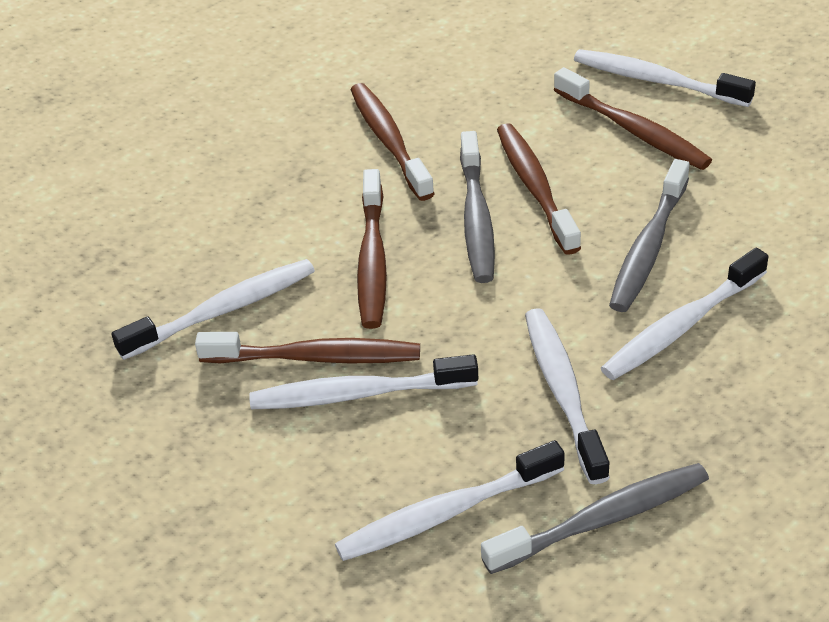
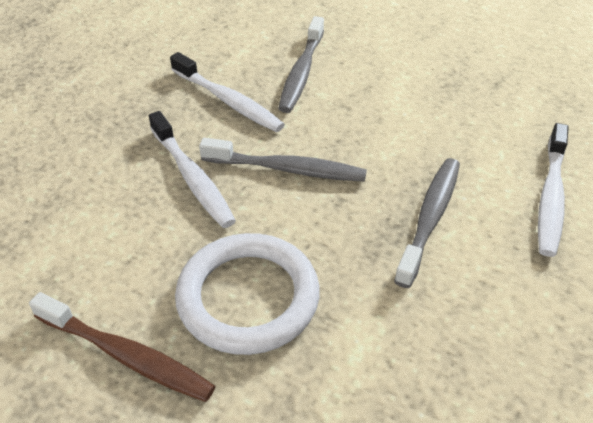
brown toothbrush: 5 -> 1
white ring: 0 -> 1
white toothbrush: 6 -> 3

